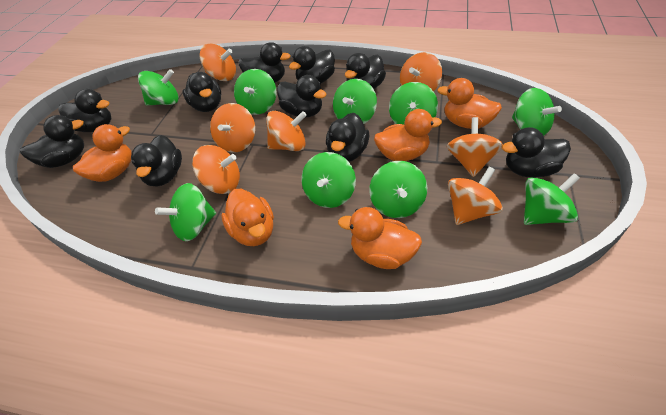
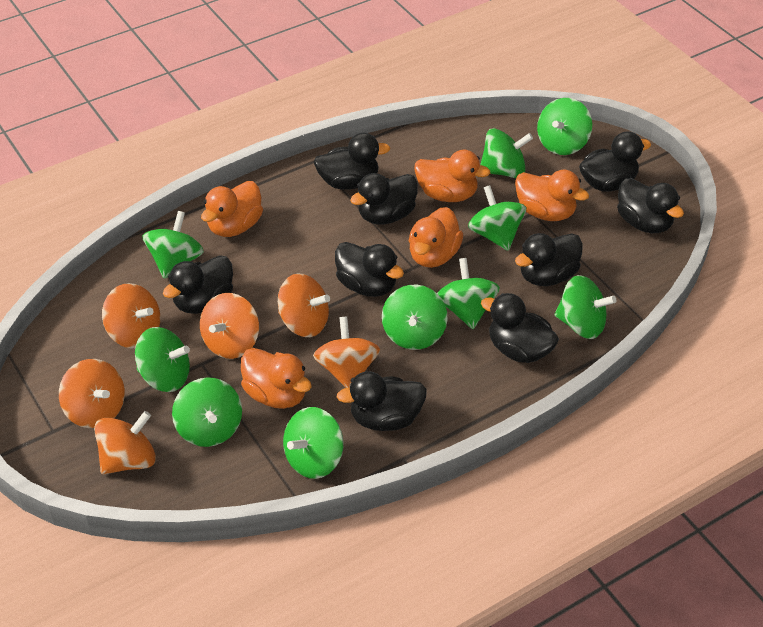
black duck: 10 -> 9
green spinning top: 9 -> 10
orange spinning top: 7 -> 6

